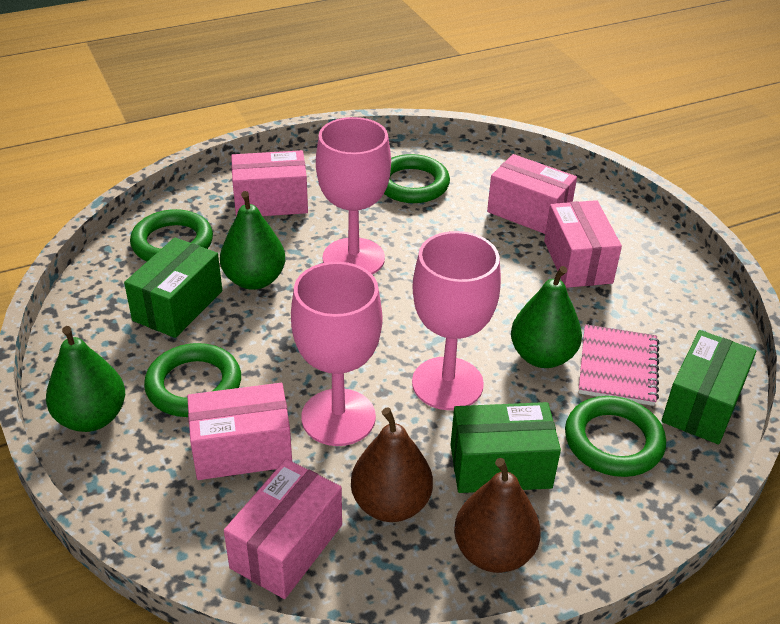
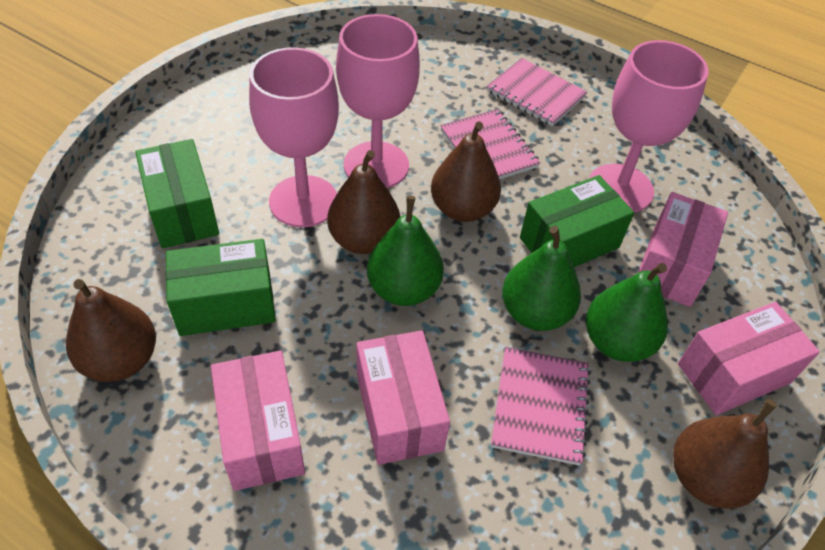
brown pear: 2 -> 4
green ring: 4 -> 0
pink box: 5 -> 4
pink notebook: 1 -> 3

